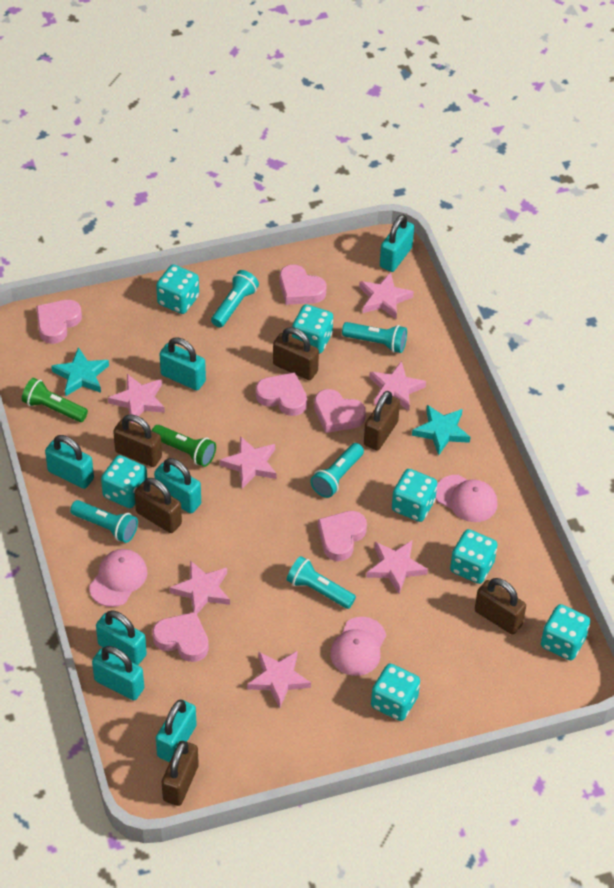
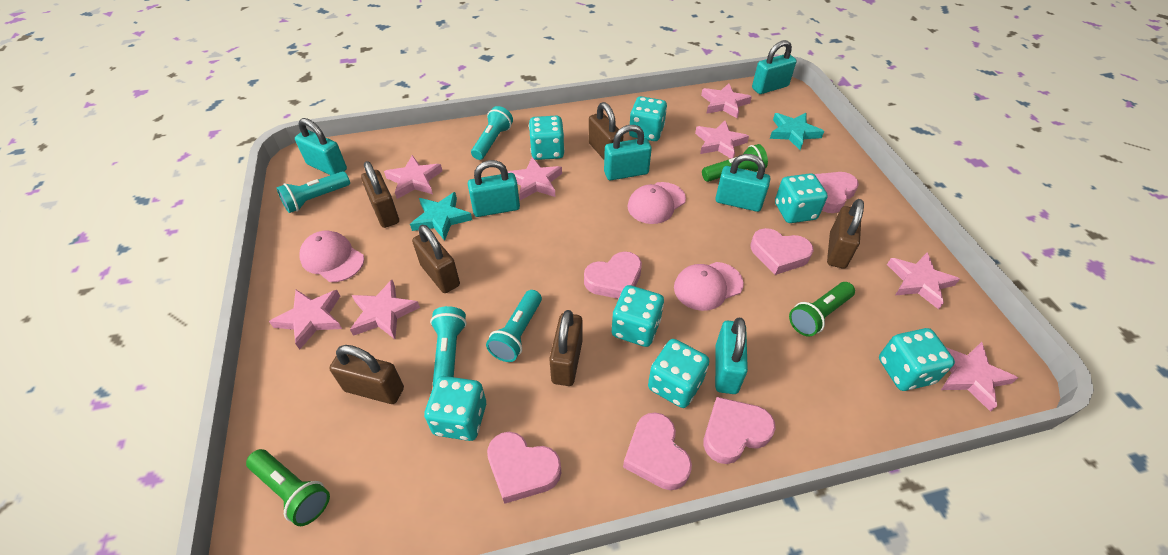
green flashlight: 2 -> 3
pink star: 7 -> 8
turquoise flashlight: 5 -> 4
turquoise padlock: 7 -> 6

